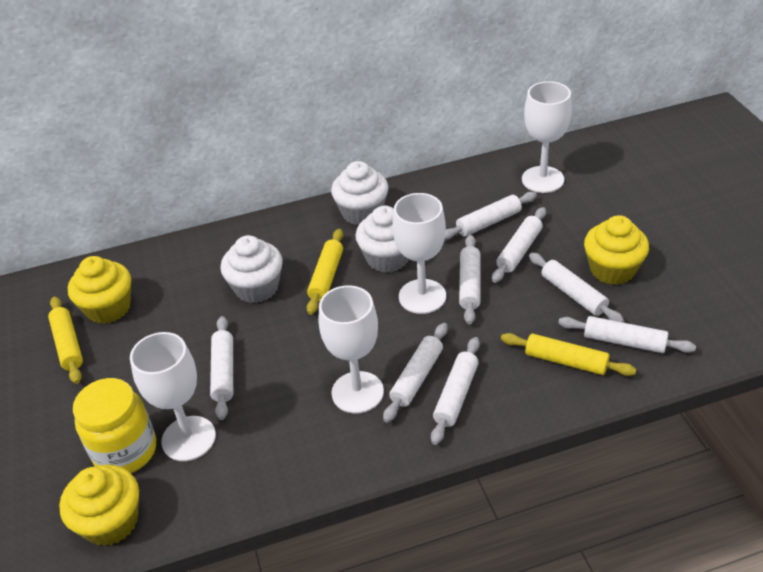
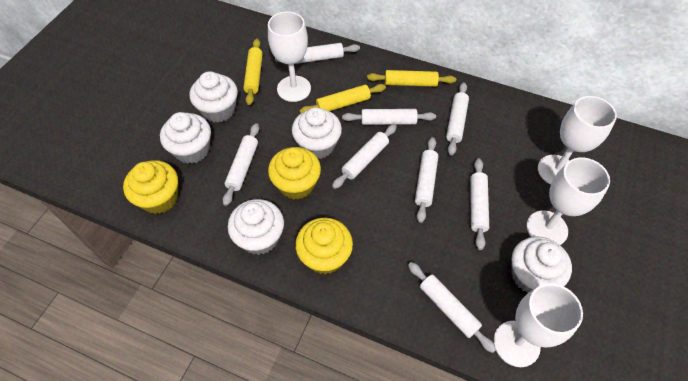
white cupcake: 3 -> 5
yellow jar: 1 -> 0

